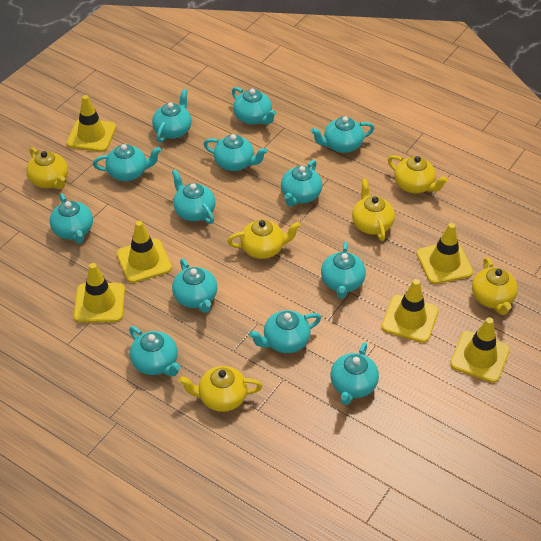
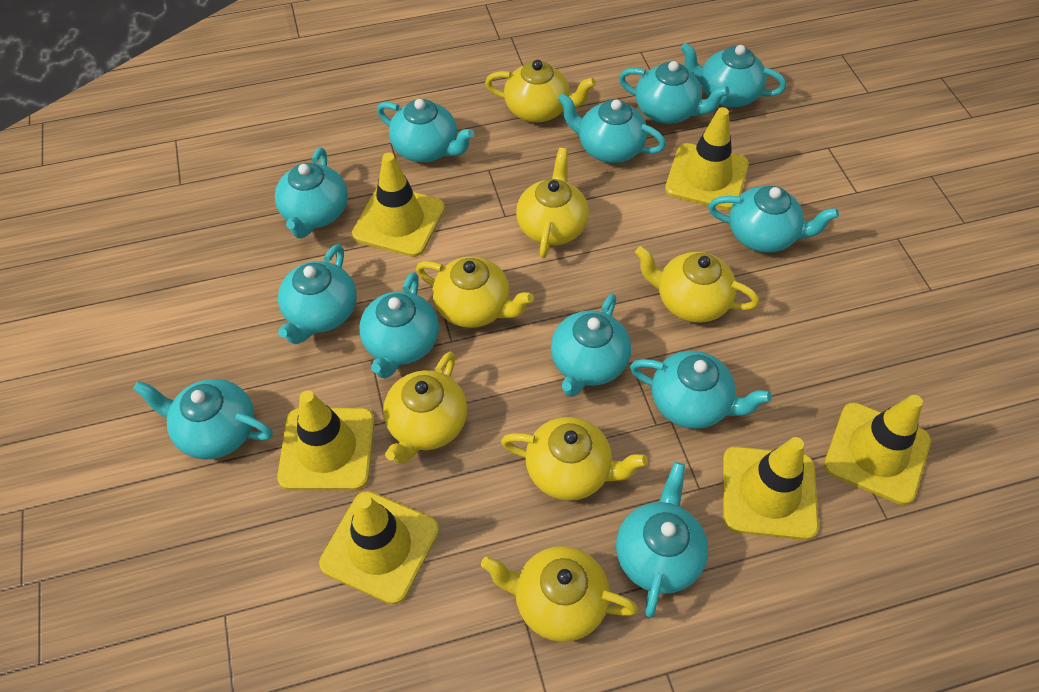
turquoise teapot: 13 -> 12
yellow teapot: 6 -> 7

